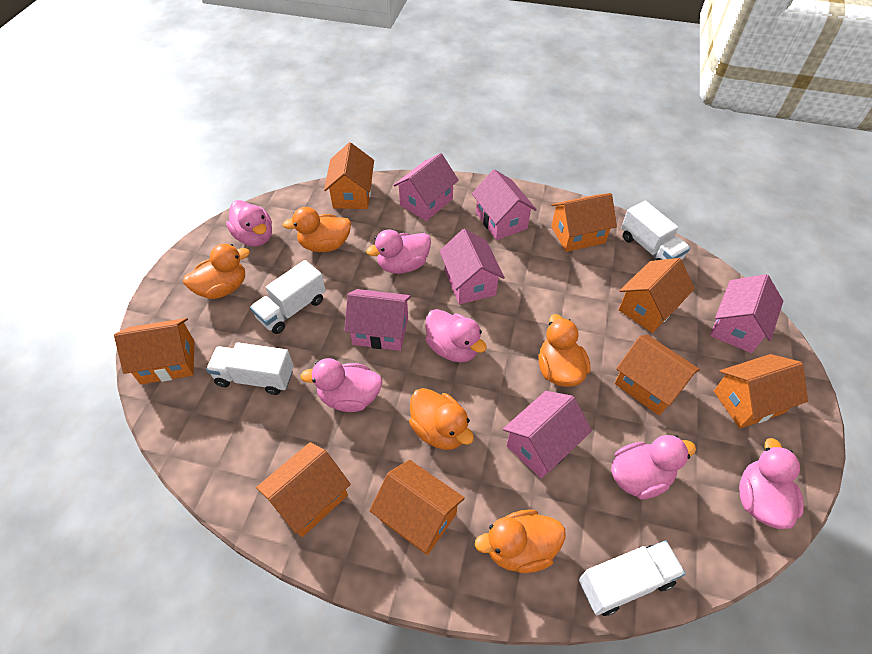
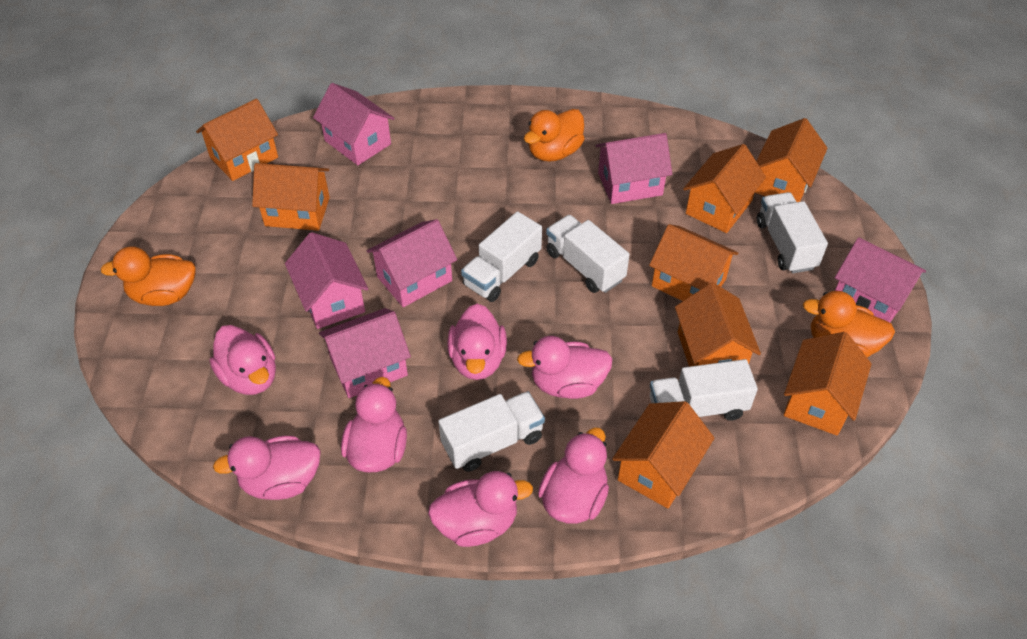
orange duck: 5 -> 3
pink duck: 6 -> 7
white truck: 4 -> 5

